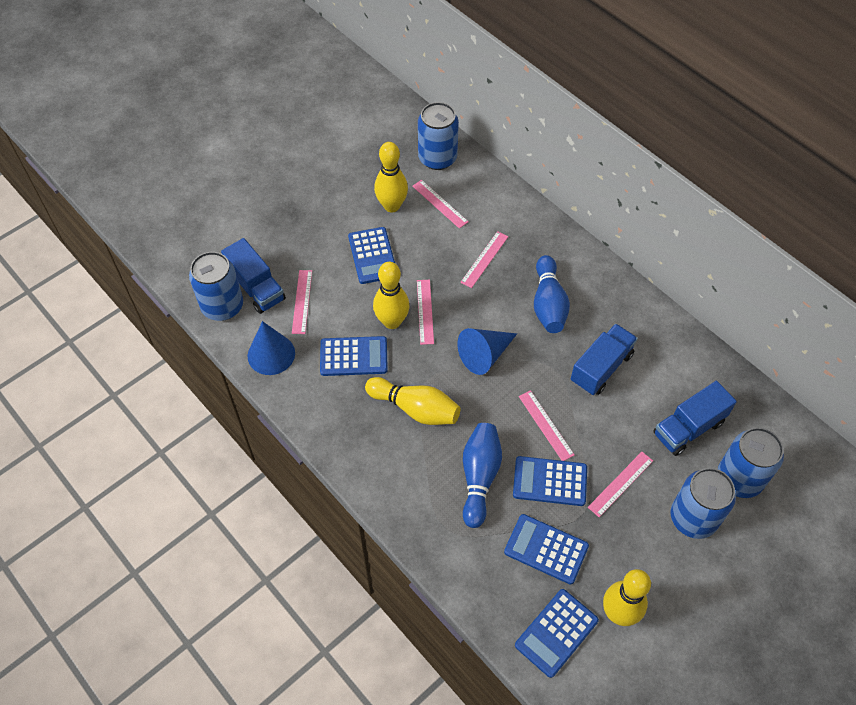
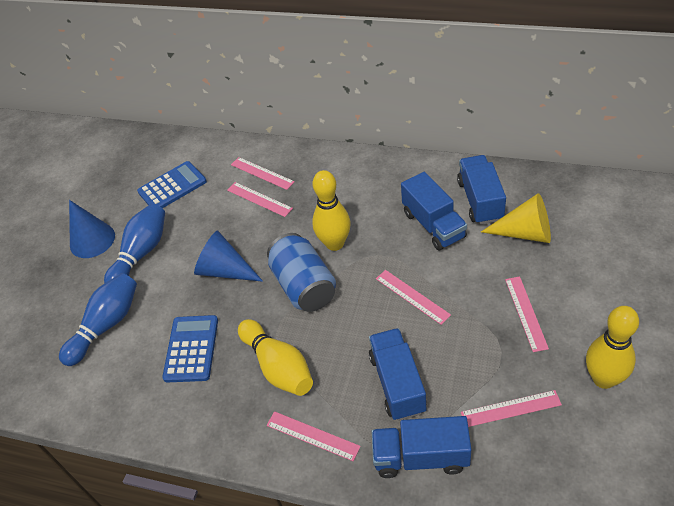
blue calculator: 5 -> 2
blue can: 4 -> 1
blue truck: 3 -> 4
yellow bowling pin: 4 -> 3
yellow cone: 0 -> 1

